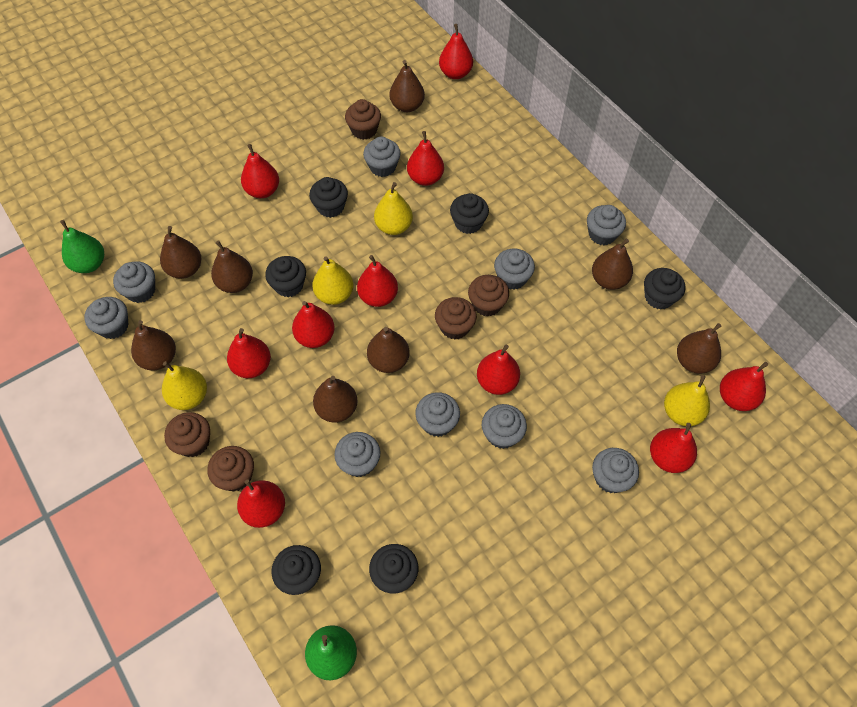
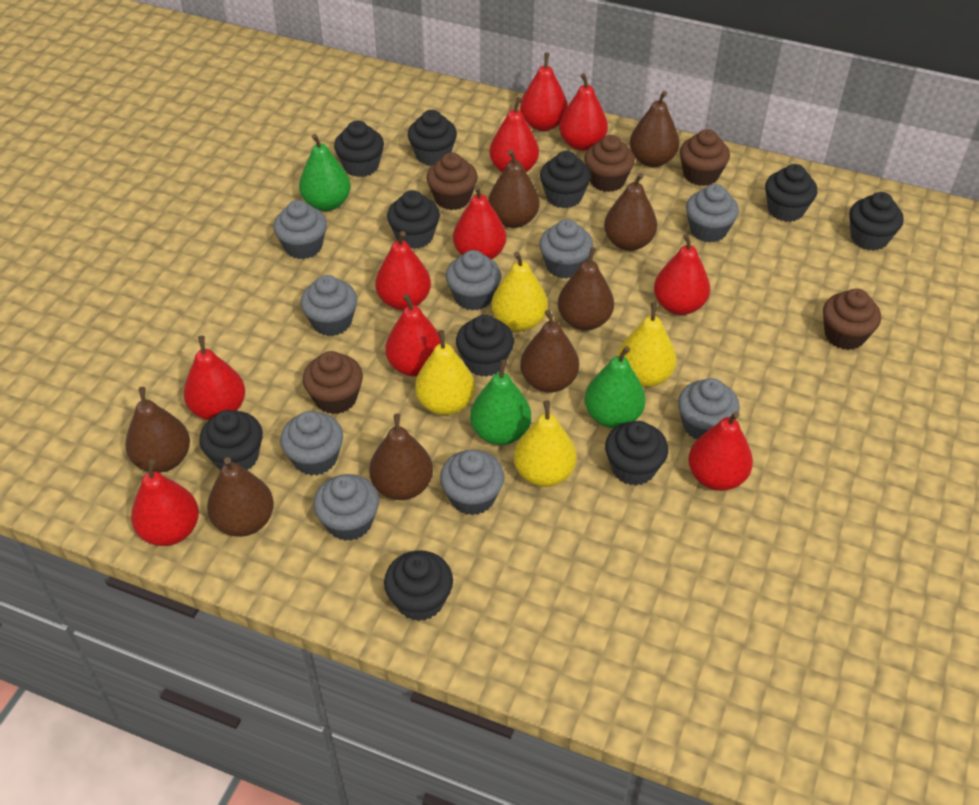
black cupcake: 6 -> 10
green pear: 2 -> 3

